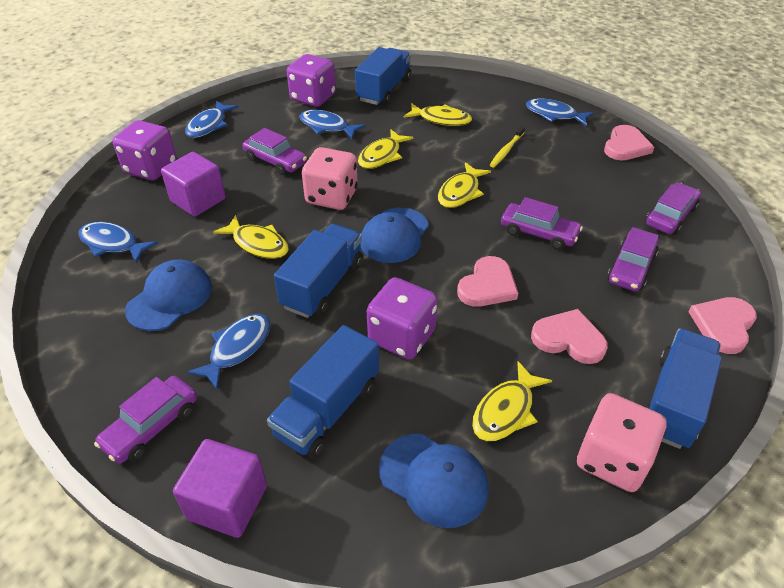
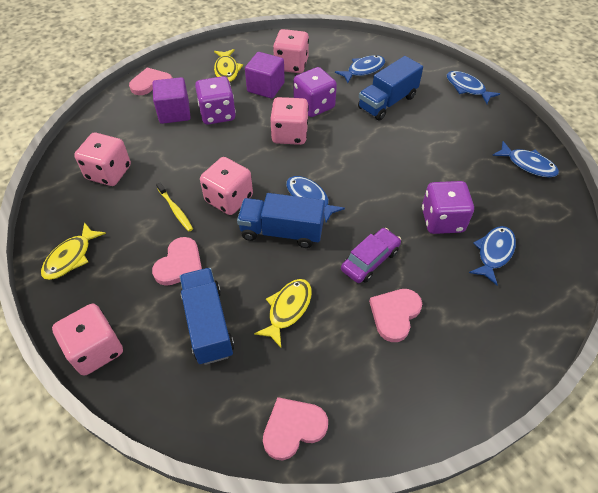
blue cap: 3 -> 0
blue truck: 4 -> 3
pink dice: 2 -> 5
purple car: 5 -> 1
yellow fish: 5 -> 3

